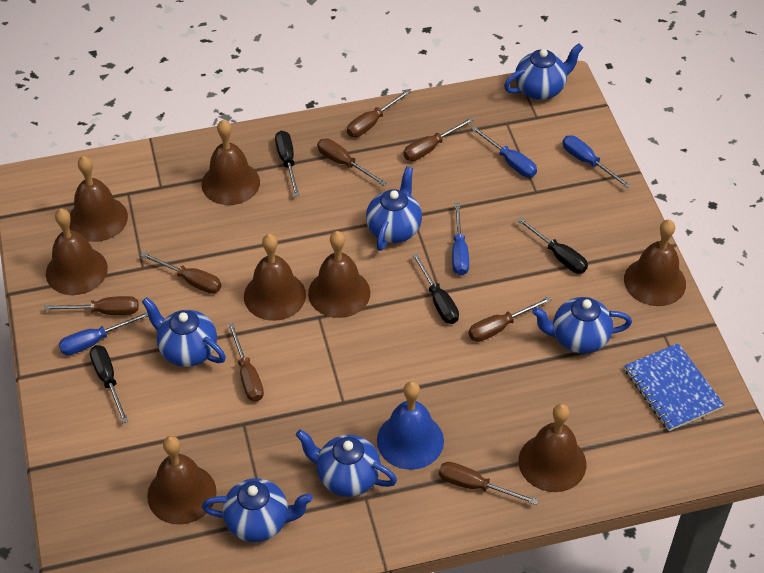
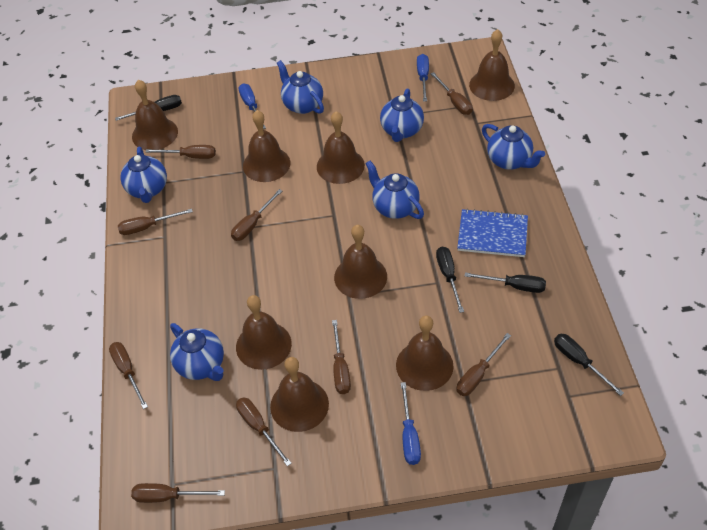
blue bell: 1 -> 0
blue screwdriver: 4 -> 3
brown screwdriver: 8 -> 9

